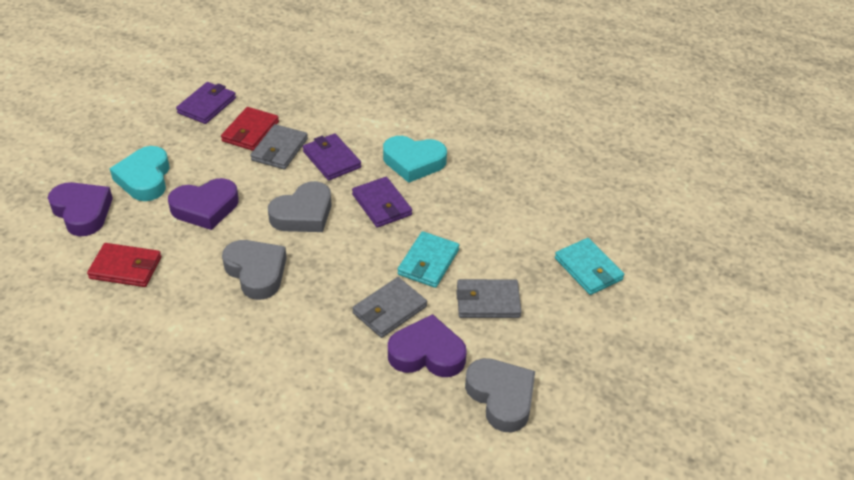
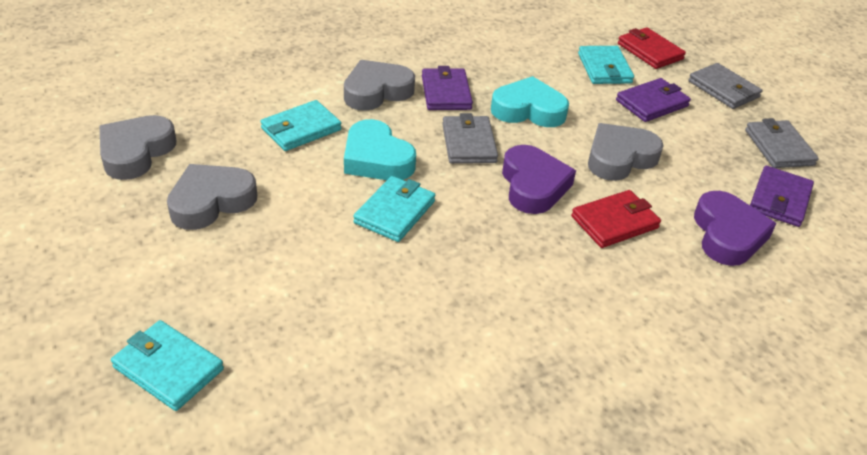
grey heart: 3 -> 4
purple heart: 3 -> 2
turquoise wallet: 2 -> 4

